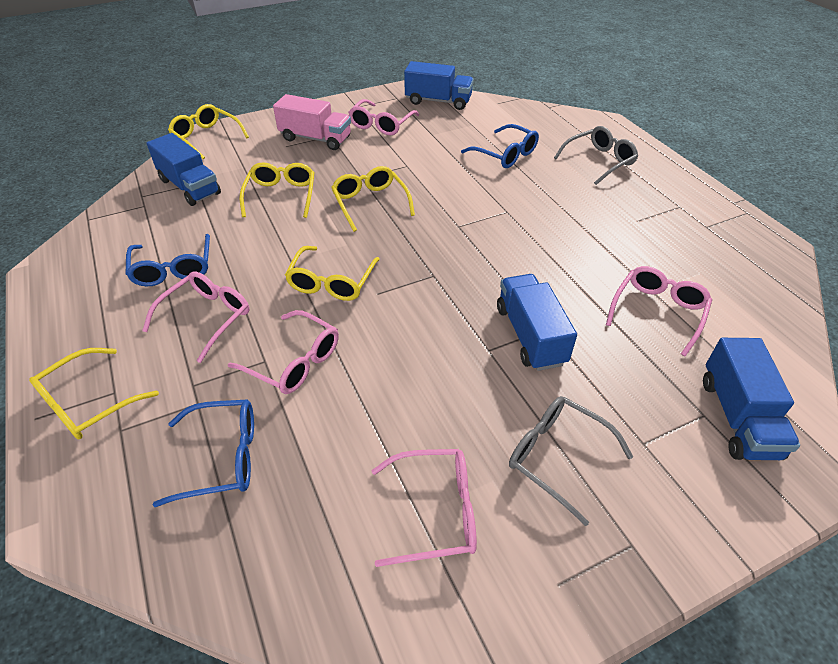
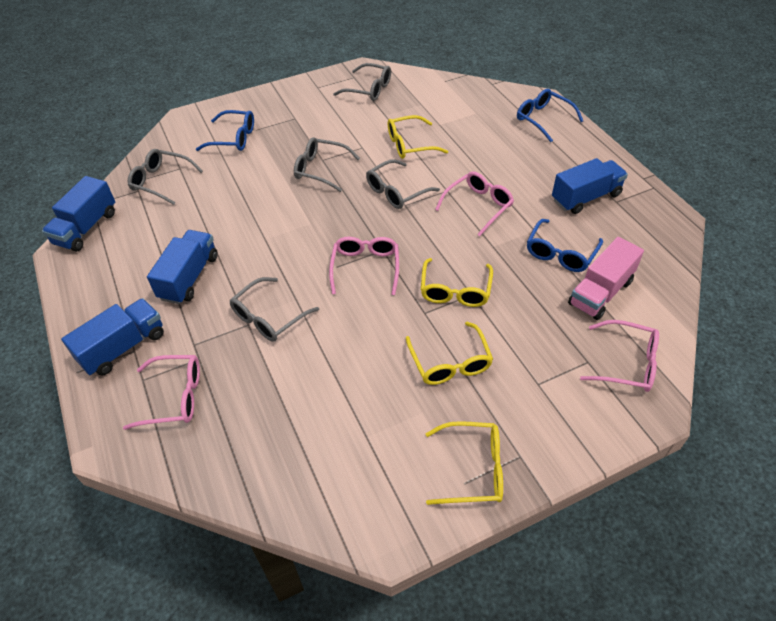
grey glasses: 2 -> 5
pink glasses: 5 -> 4
yellow glasses: 5 -> 4

